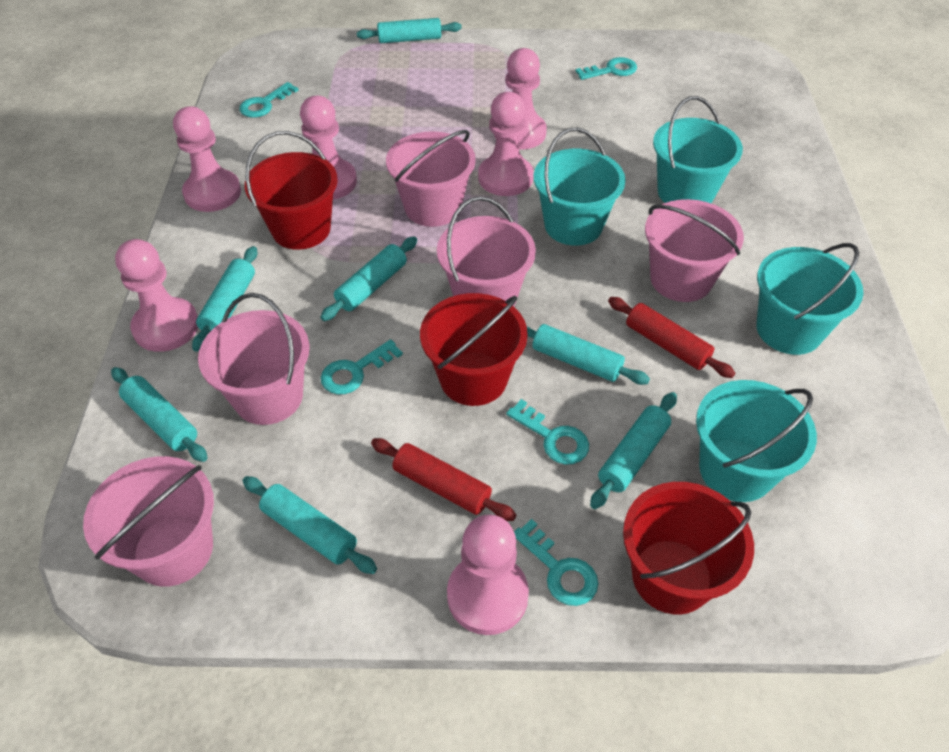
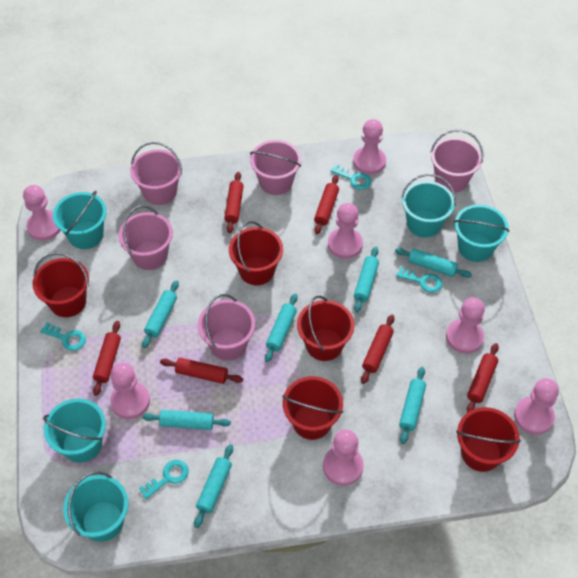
pink pawn: 6 -> 7
red bucket: 3 -> 5
red rolling pin: 2 -> 6
turquoise bucket: 4 -> 5
turquoise key: 5 -> 4

